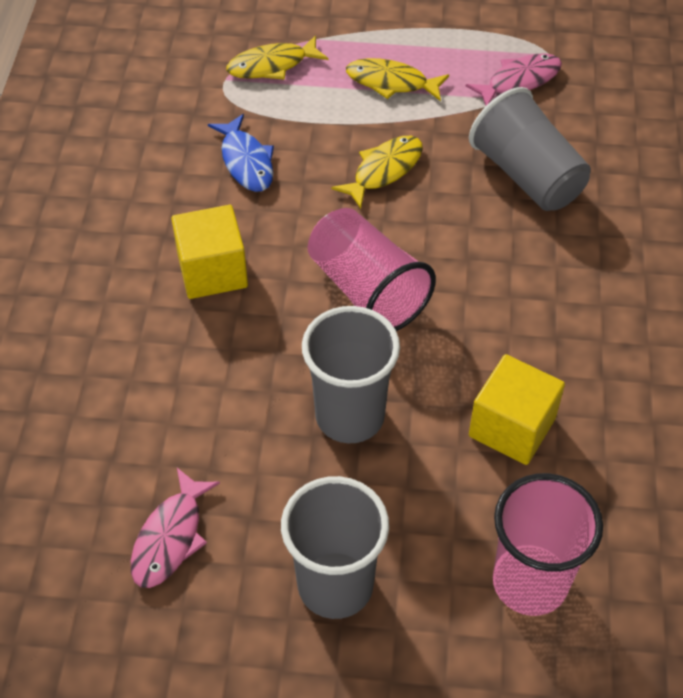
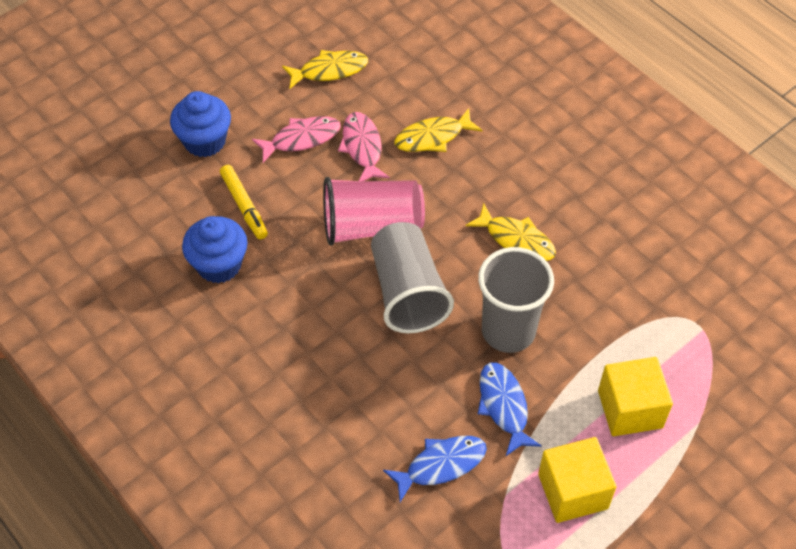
blue cupcake: 0 -> 2
blue fish: 1 -> 2
grey cup: 3 -> 2
pink cup: 2 -> 1
yellow marker: 0 -> 1

